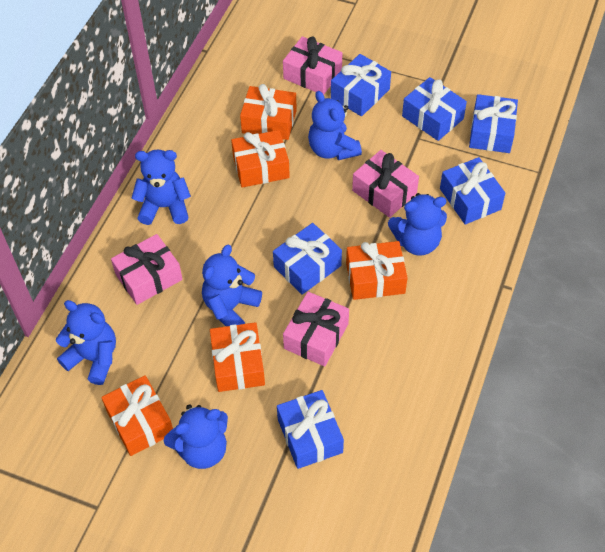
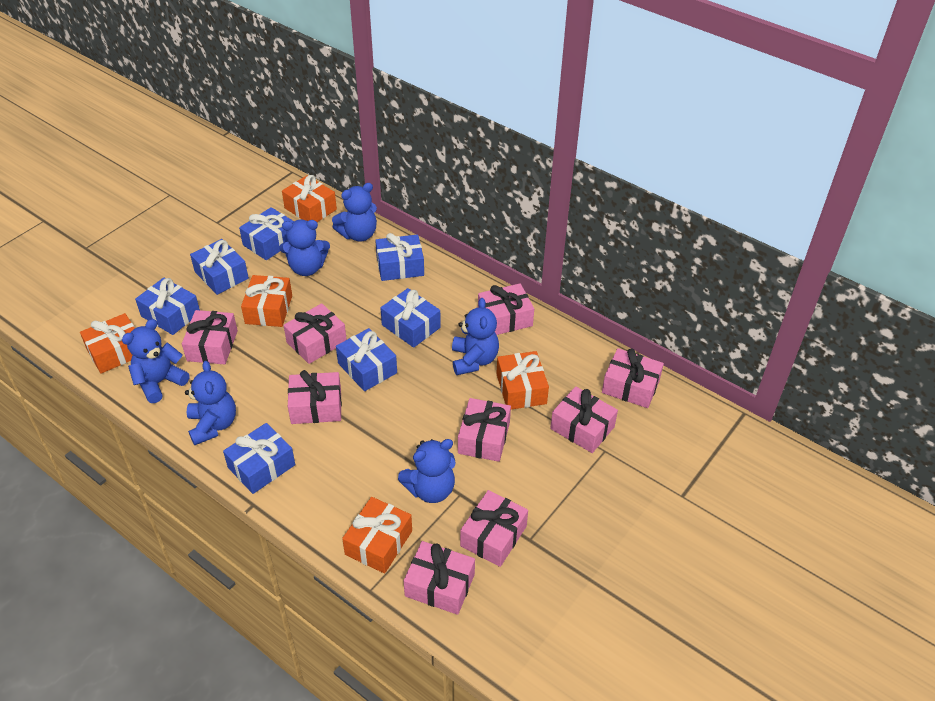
blue gift: 6 -> 7
pink gift: 4 -> 9

